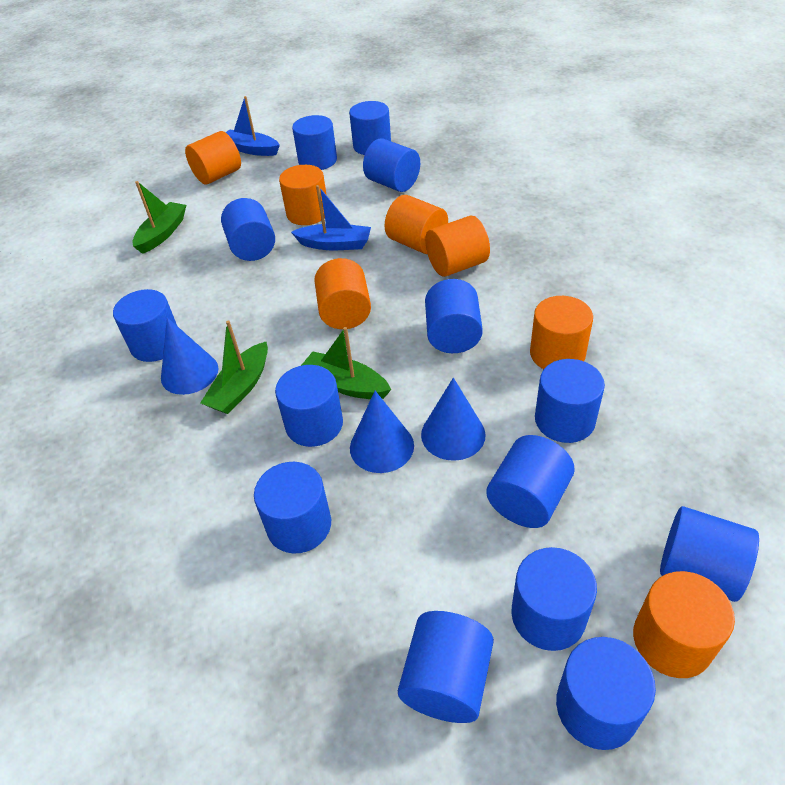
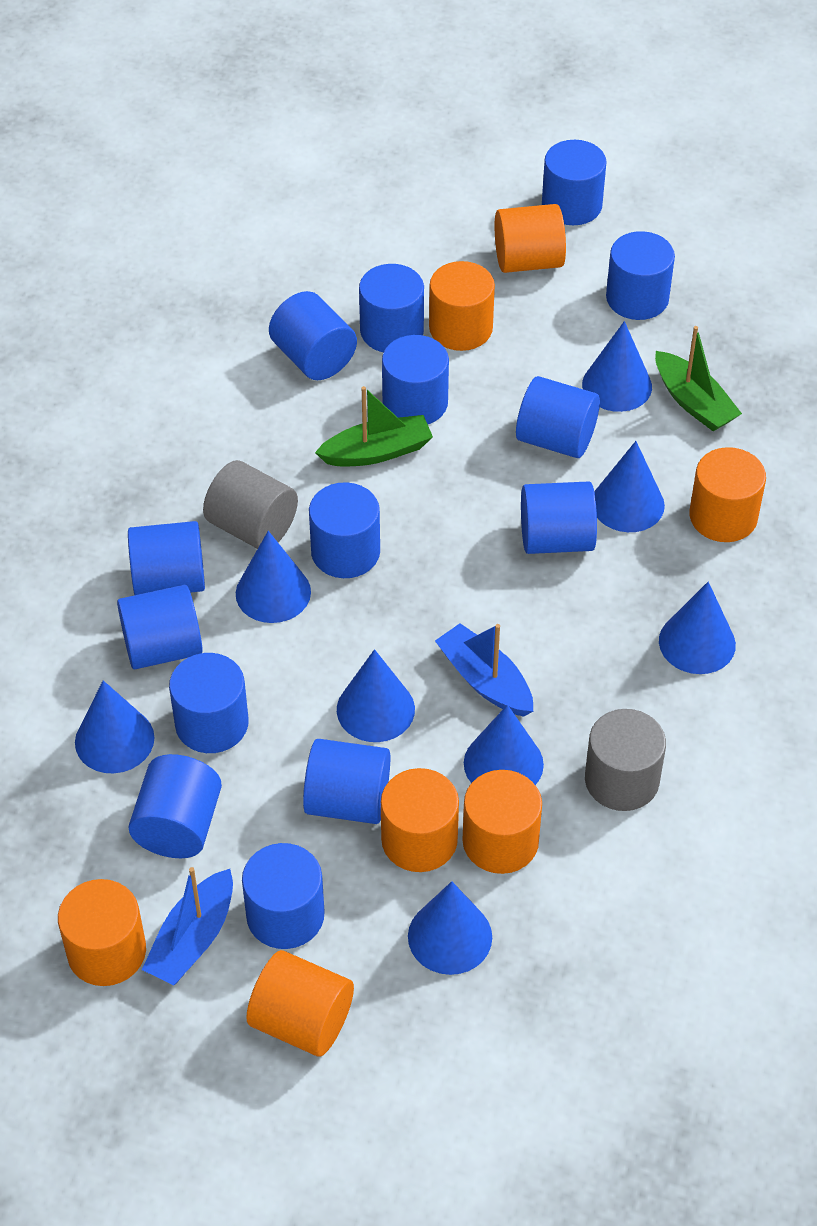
blue cone: 3 -> 8
green boat: 3 -> 2
grey cylinder: 0 -> 2

